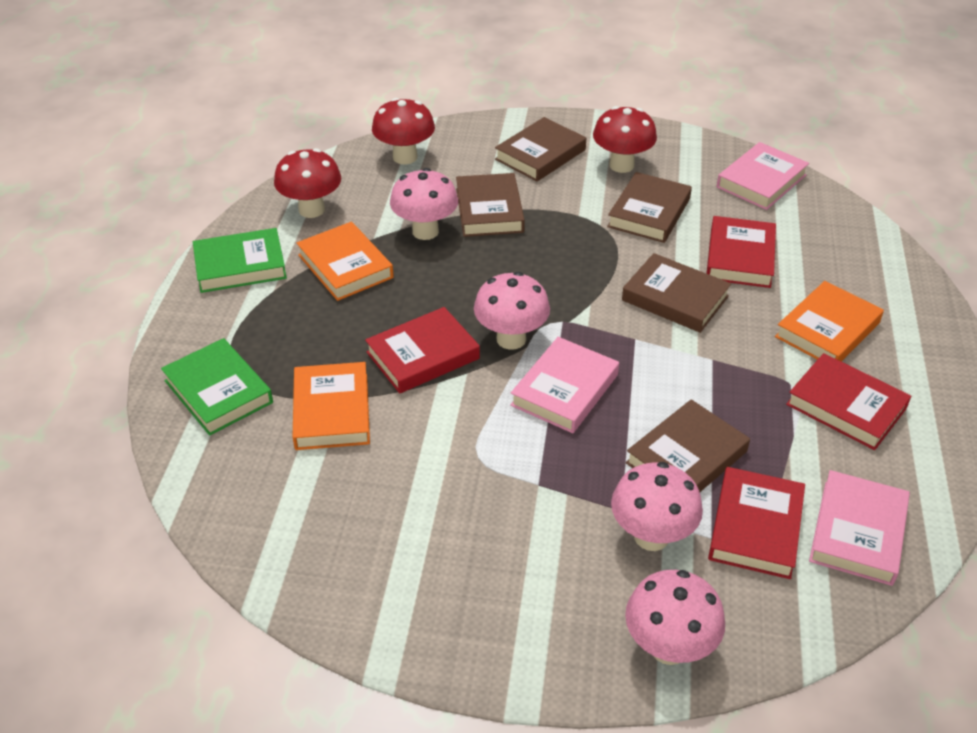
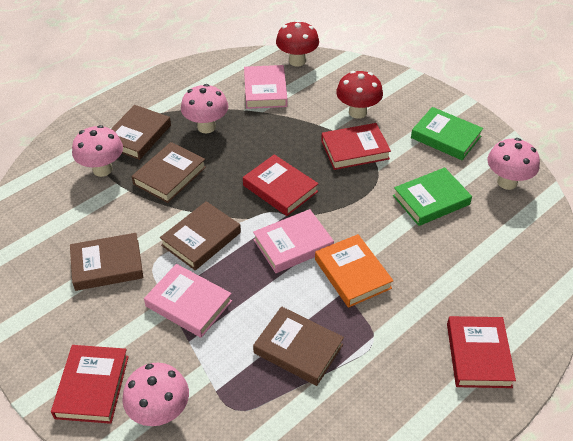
orange book: 3 -> 1
red mushroom: 3 -> 2

